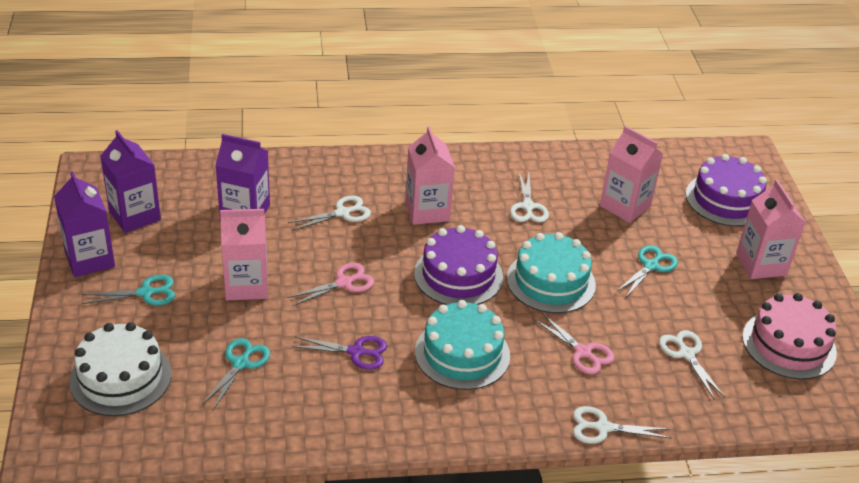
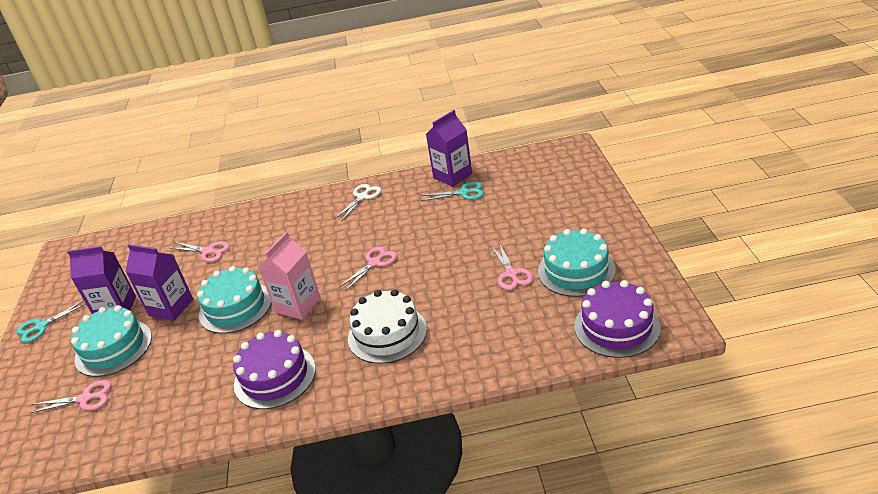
pink cake: 1 -> 0
pink carton: 4 -> 1
pink scissors: 2 -> 4
purple scissors: 1 -> 0
turquoise cake: 2 -> 3
turquoise scissors: 3 -> 2
white scissors: 4 -> 1

